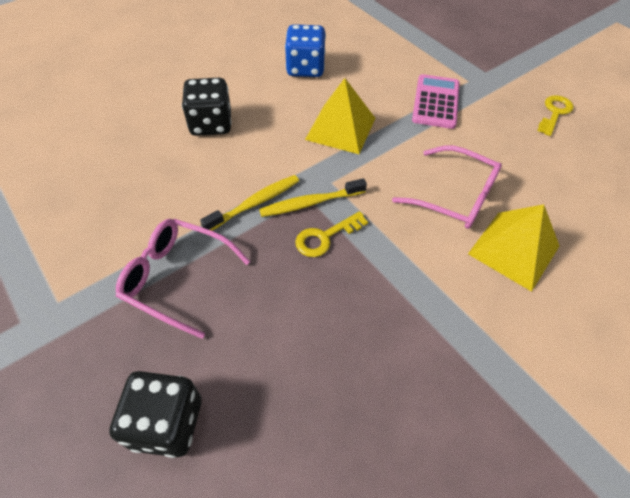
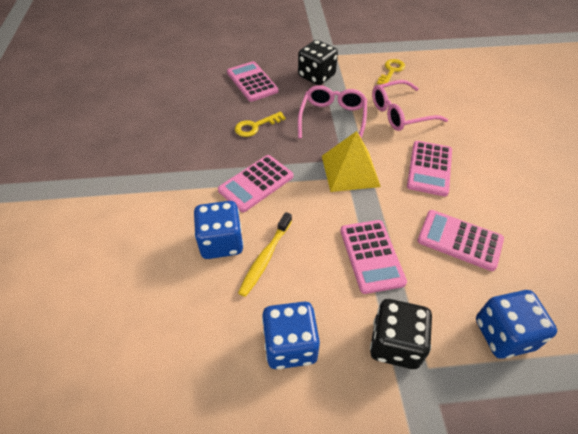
blue dice: 1 -> 3
pink calculator: 1 -> 5
yellow pyramid: 2 -> 1
yellow toothbrush: 2 -> 1

